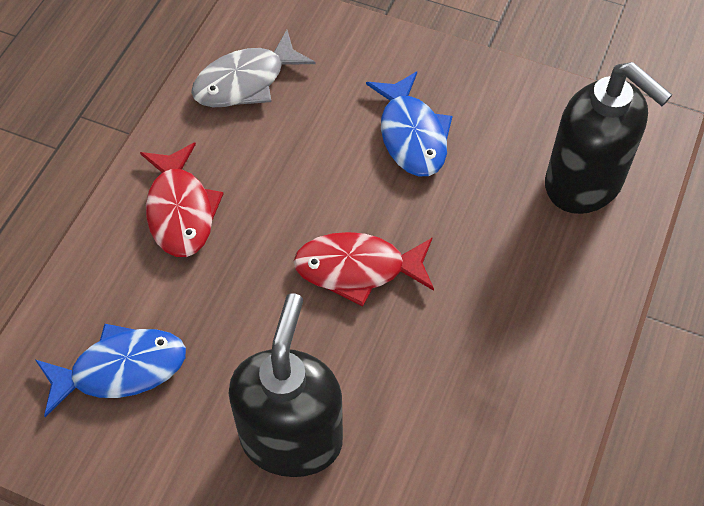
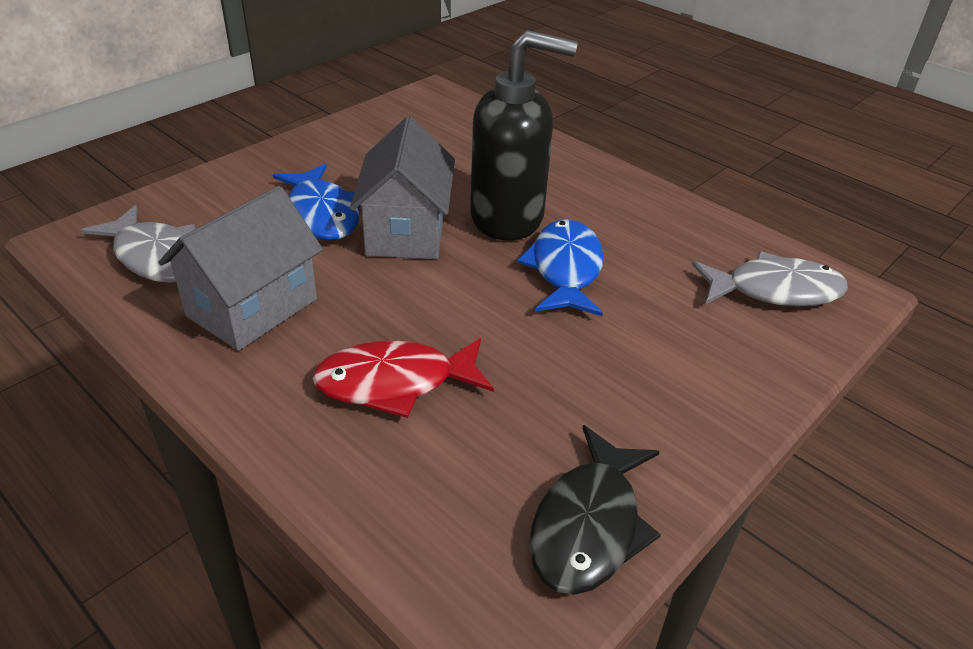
black fish: 0 -> 1
black soap dispenser: 2 -> 1
grey fish: 1 -> 2
grey house: 0 -> 2
red fish: 2 -> 1

